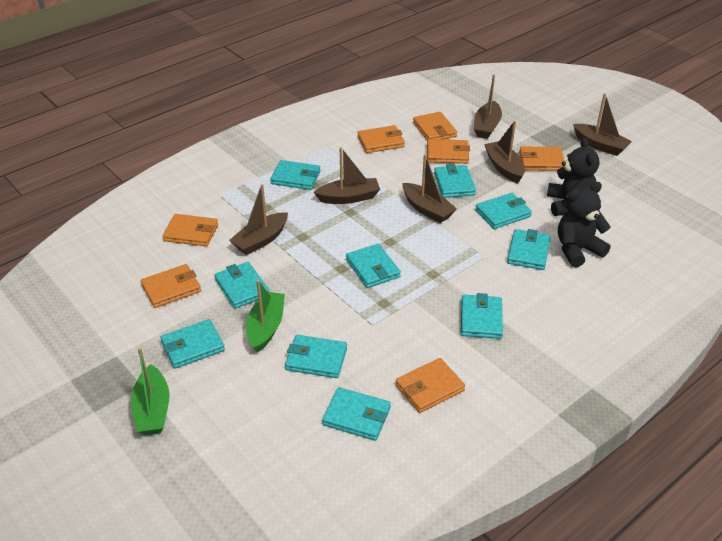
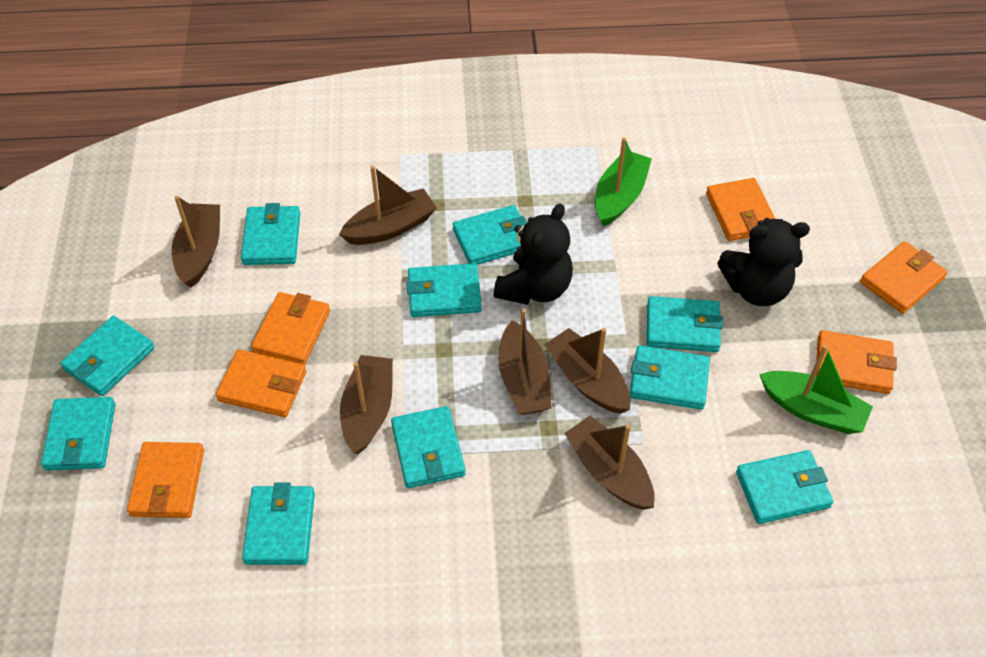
orange wallet: 7 -> 6

